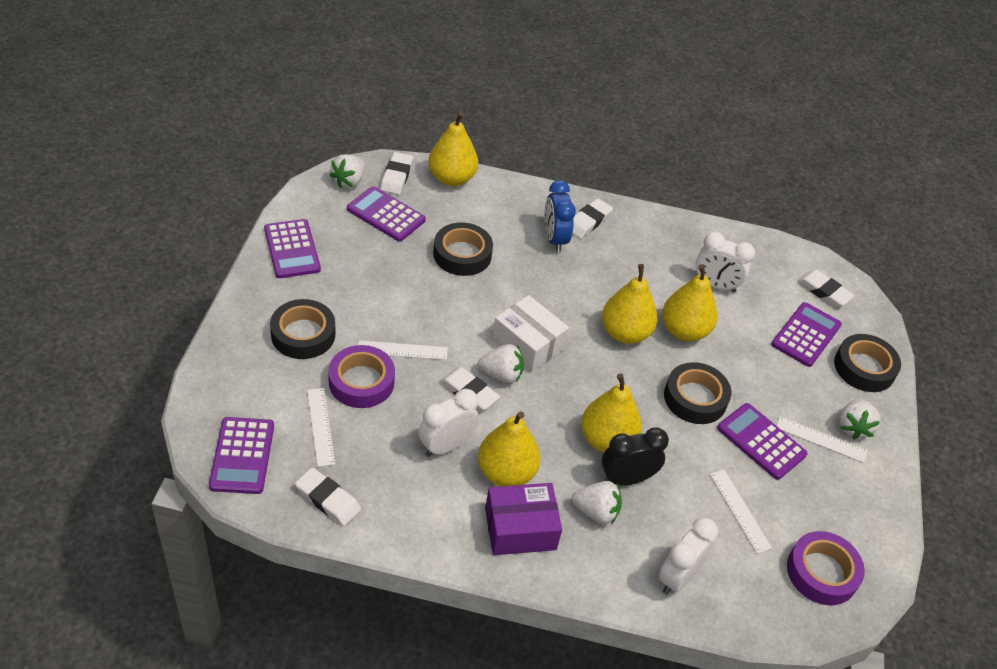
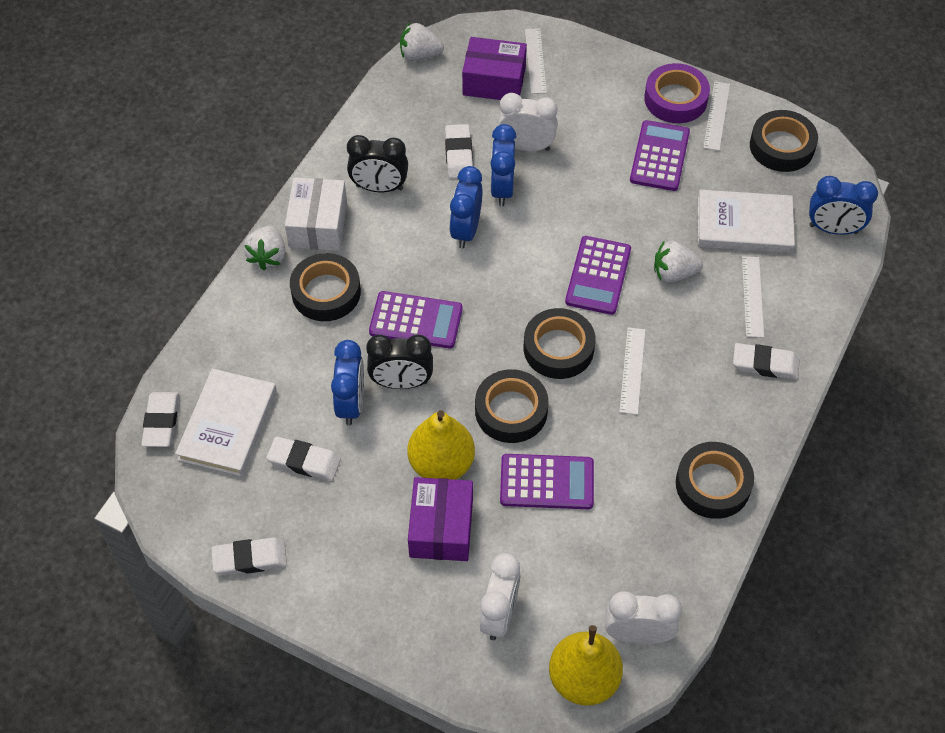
black clock: 1 -> 2
black tape: 4 -> 5
blue clock: 1 -> 4
purple box: 1 -> 2
purple calculator: 5 -> 4
purple tape: 2 -> 1
white book: 0 -> 2
white strawberry: 4 -> 3
yellow pear: 5 -> 2

